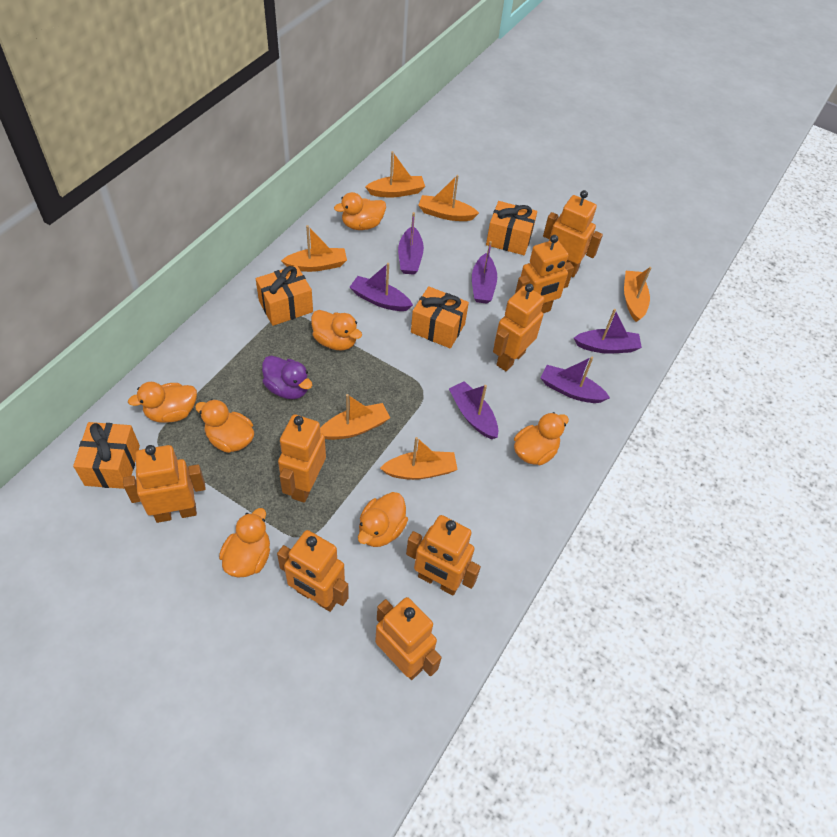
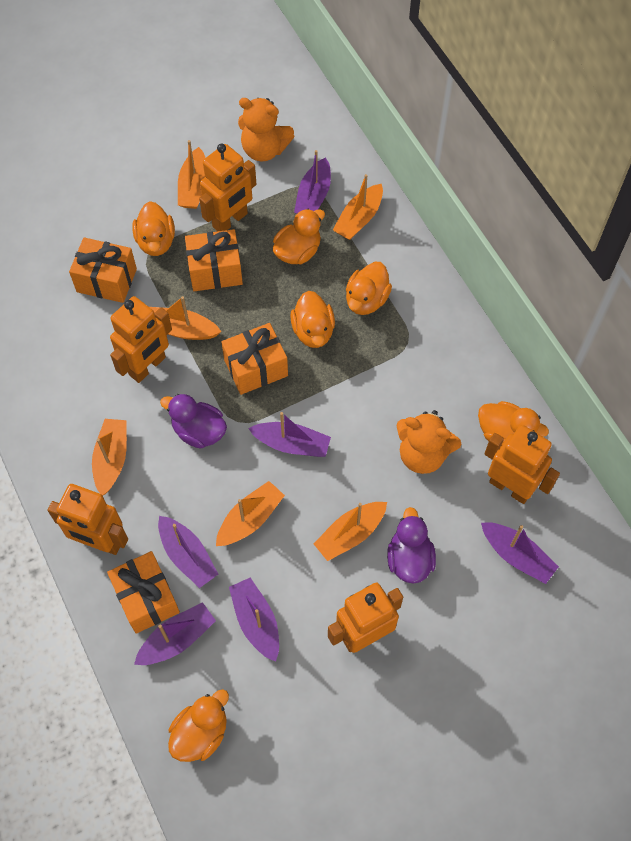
orange duck: 7 -> 6
orange robot: 8 -> 5
orange teddy bear: 0 -> 2
purple duck: 1 -> 2

